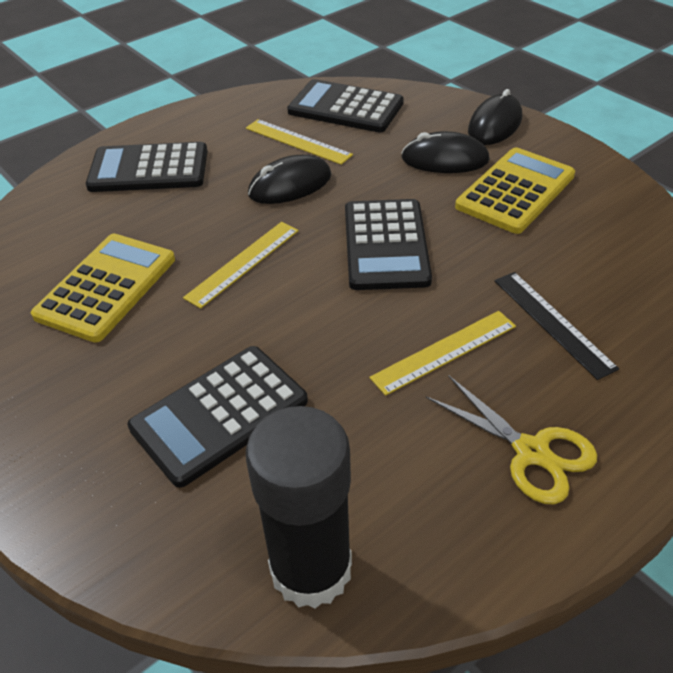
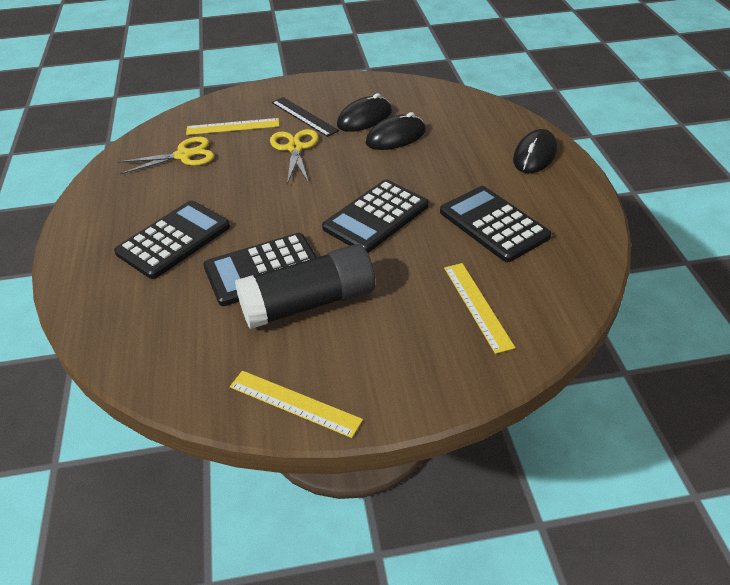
yellow calculator: 2 -> 0
yellow scissors: 1 -> 2

